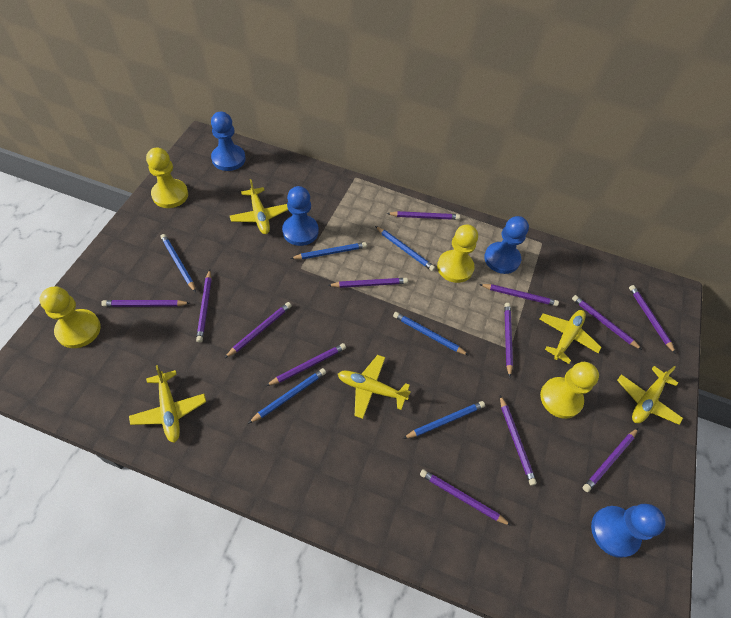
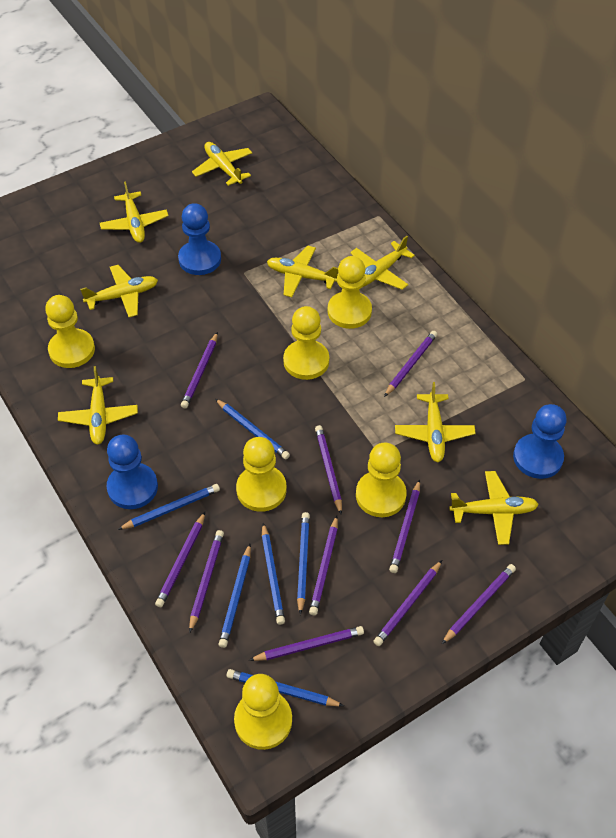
blue pawn: 4 -> 3
purple pencil: 13 -> 10
yellow pawn: 4 -> 6
yellow plane: 5 -> 8

